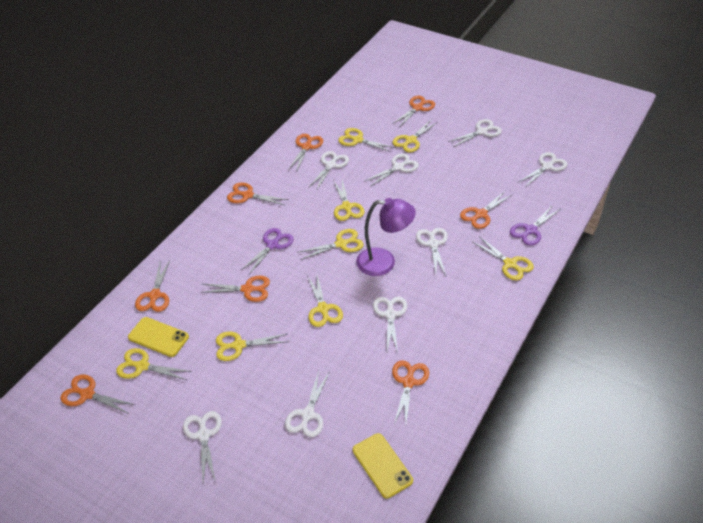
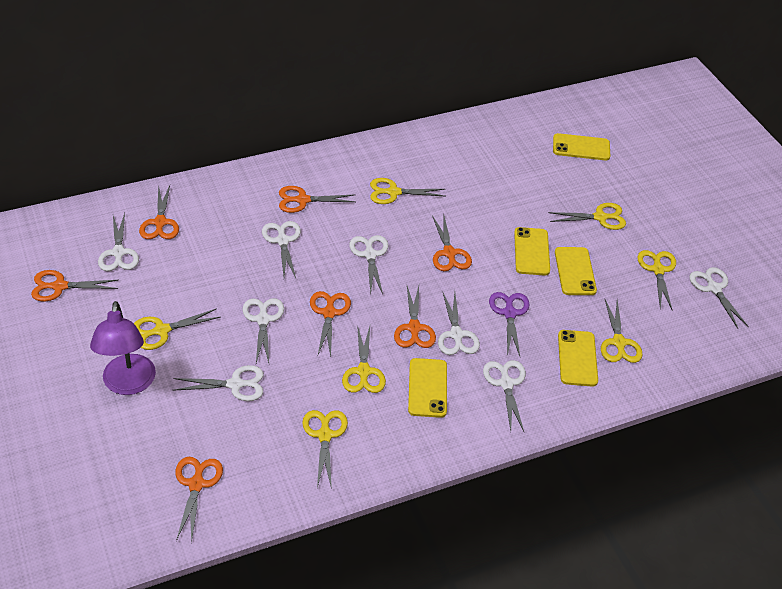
orange scissors: 8 -> 7
purple scissors: 2 -> 1
yellow phone: 2 -> 5
yellow scissors: 8 -> 7

